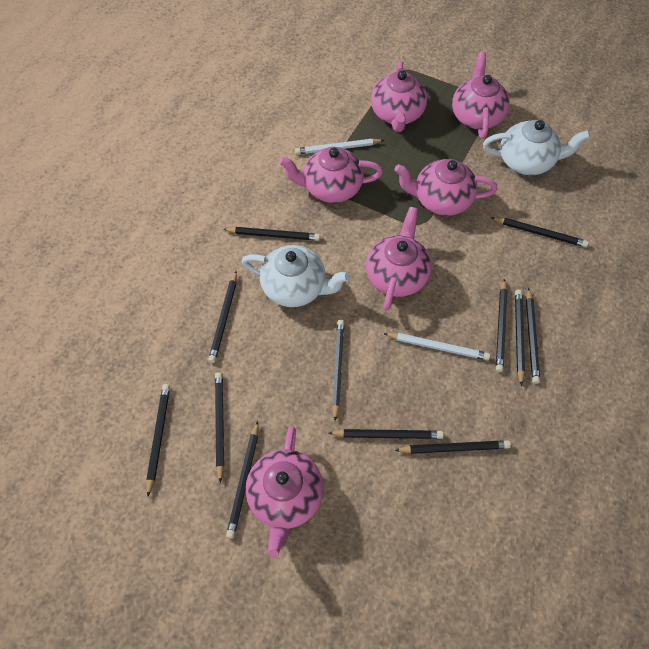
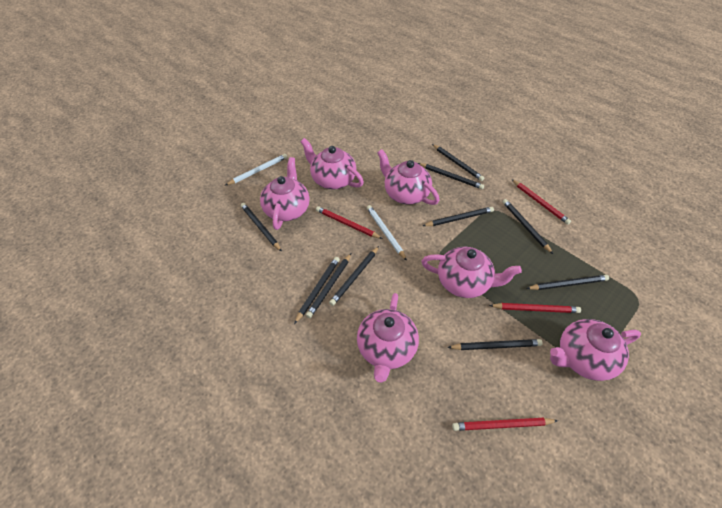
black pencil: 12 -> 10
red pencil: 0 -> 4
white teapot: 2 -> 0

